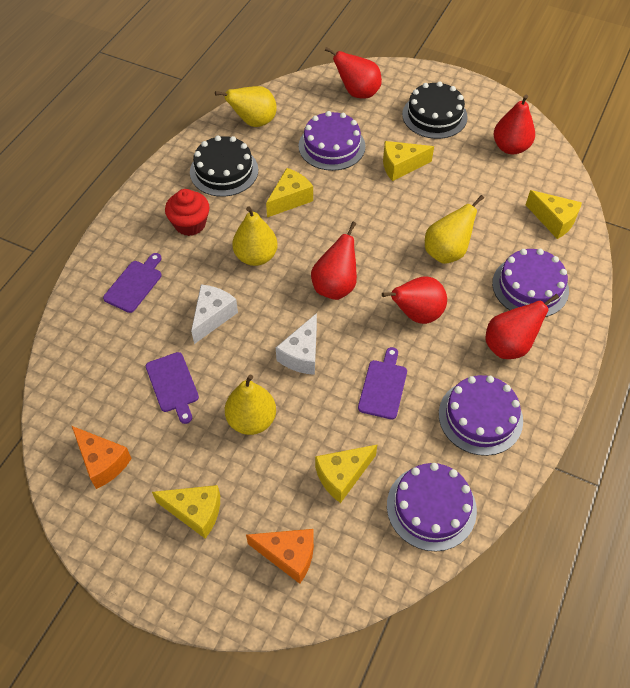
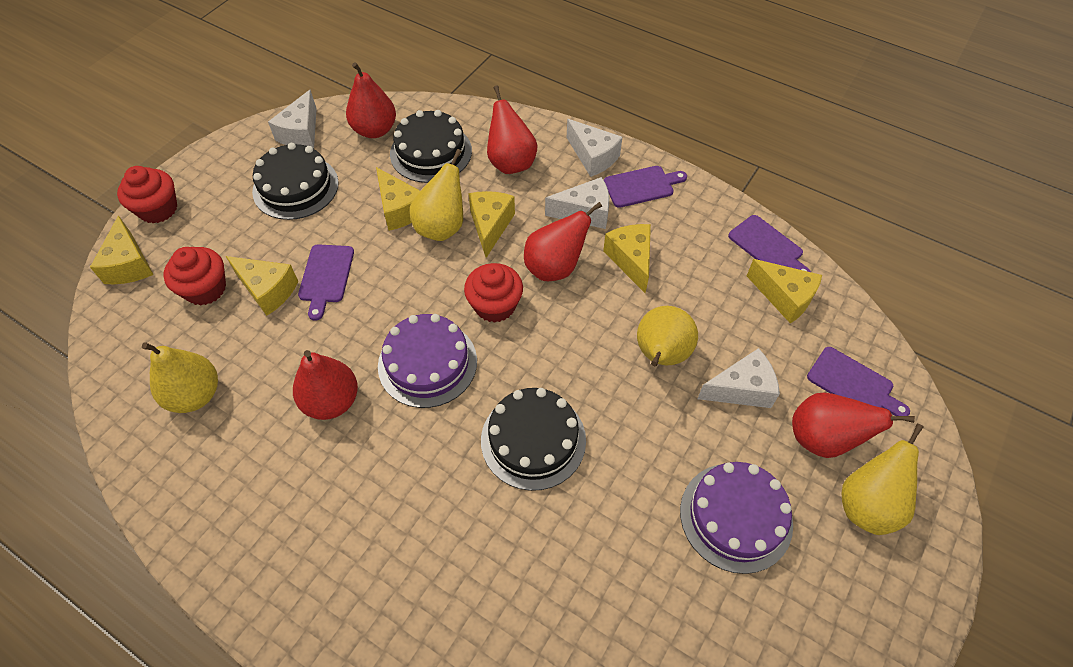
black cake: 2 -> 3
orange cheese: 2 -> 0
purple cake: 4 -> 2
purple cutting board: 3 -> 4
red cupcake: 1 -> 3
white cheese: 2 -> 4
yellow cheese: 5 -> 6

